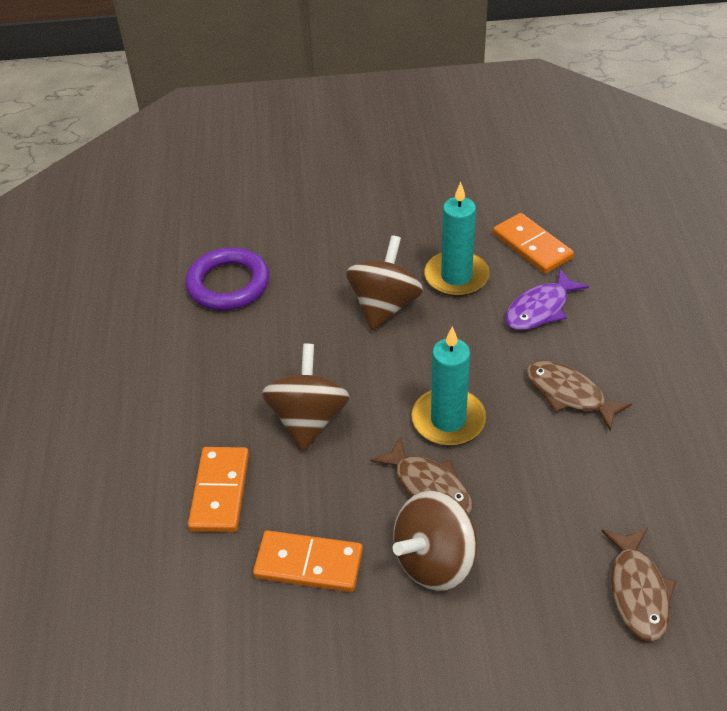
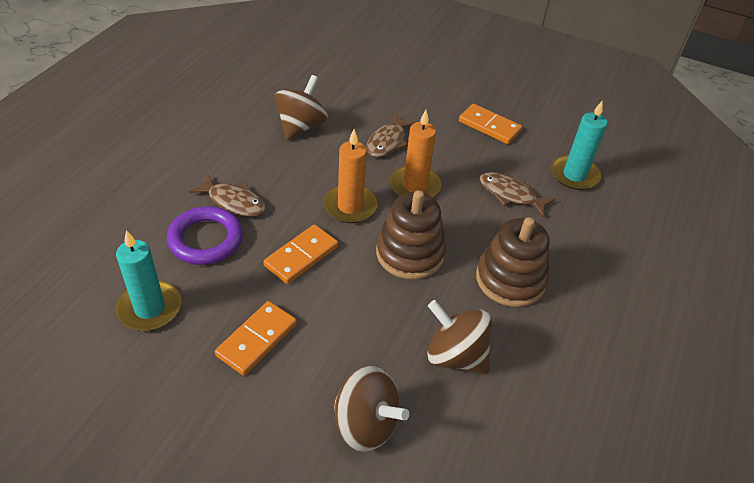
brown stacking toy: 0 -> 2
orange candle: 0 -> 2
purple fish: 1 -> 0

